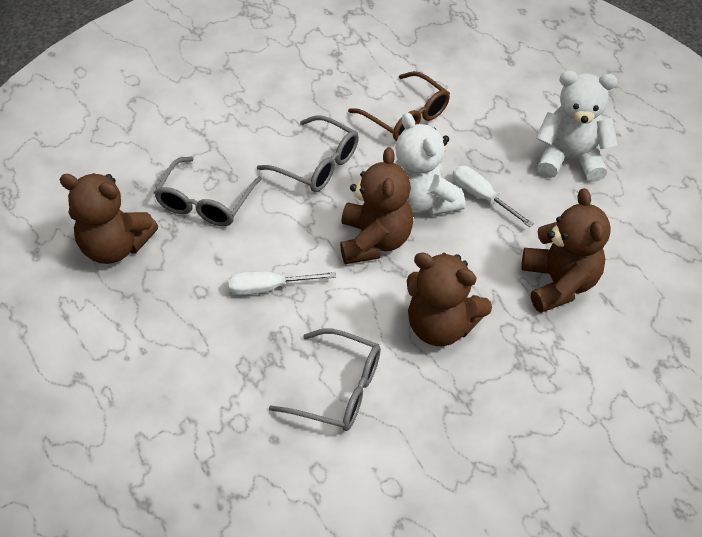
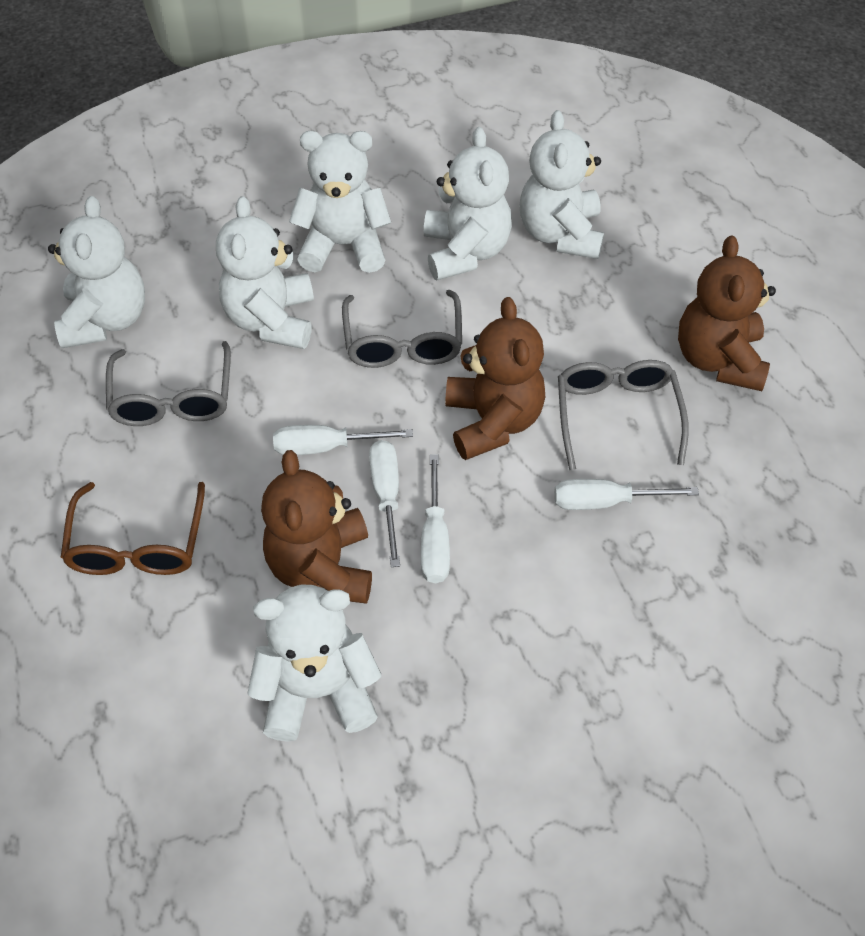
brown teddy bear: 4 -> 3
white screwdriver: 2 -> 4
white teddy bear: 2 -> 6

